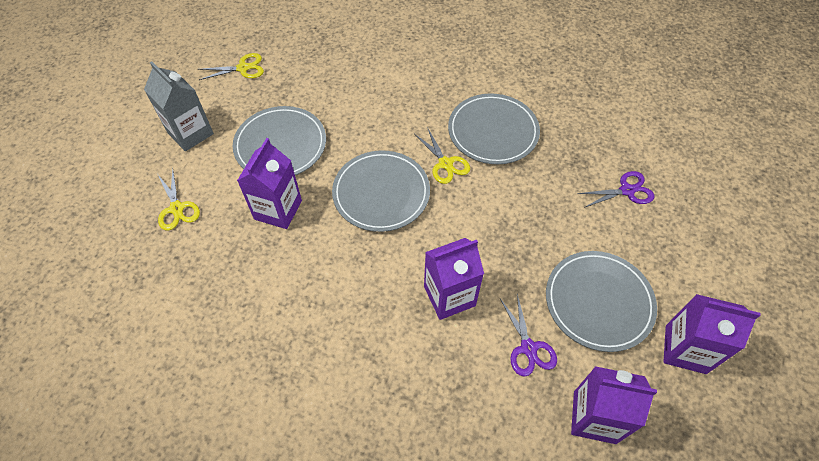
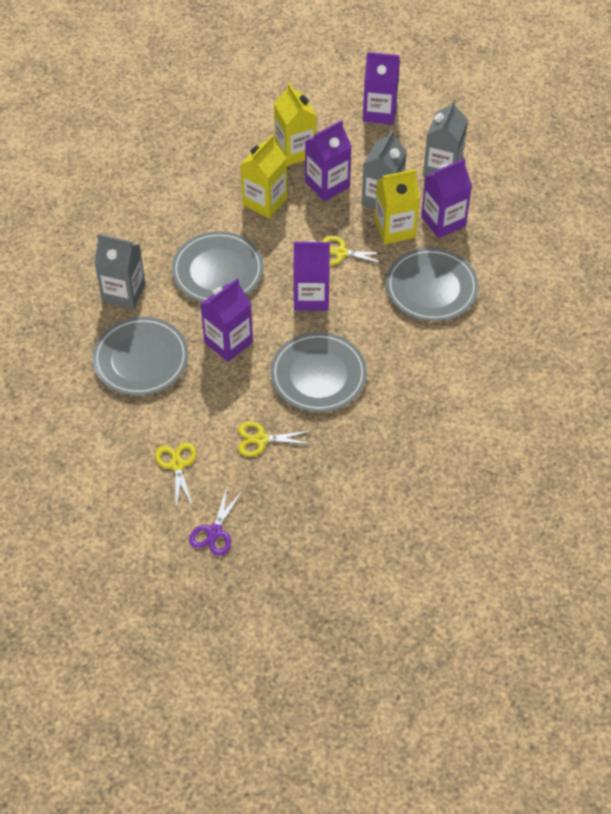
grey carton: 1 -> 3
purple carton: 4 -> 5
purple scissors: 2 -> 1
yellow carton: 0 -> 3

